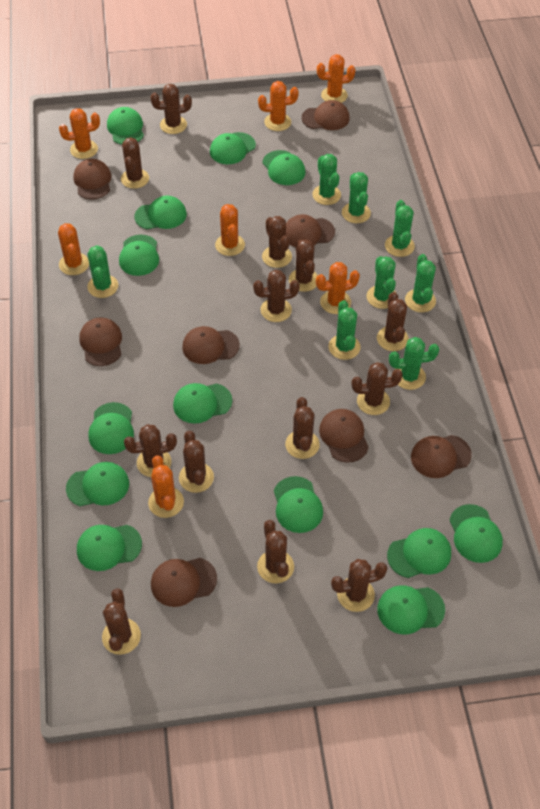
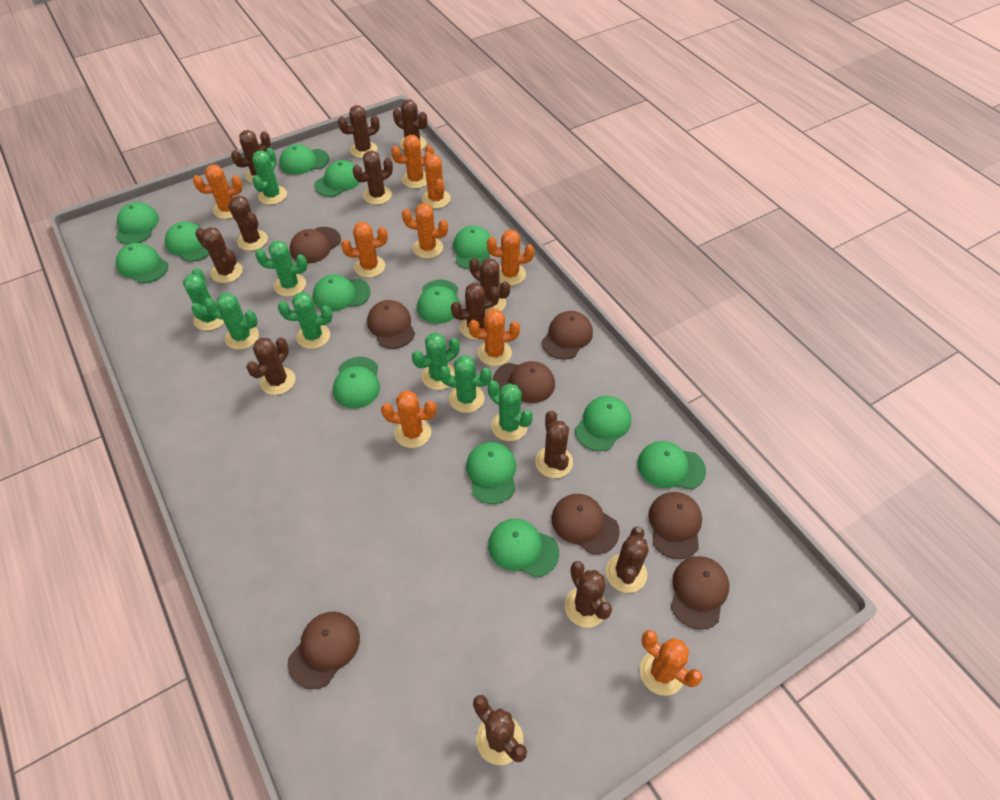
orange cactus: 7 -> 9

